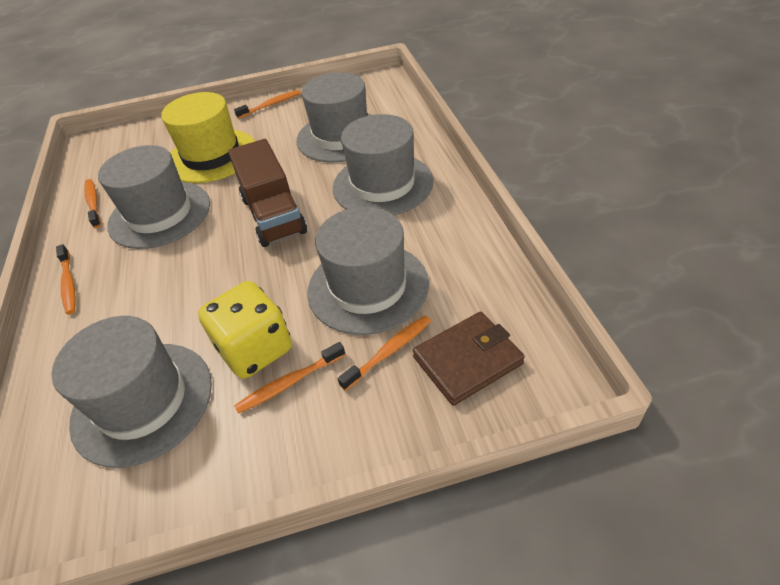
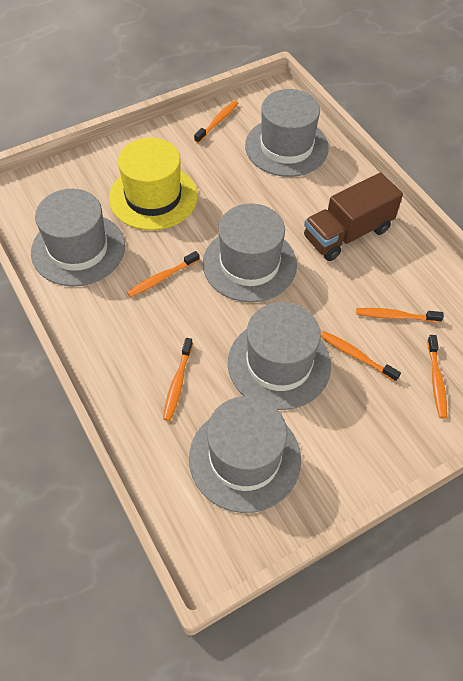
brown wallet: 1 -> 0
orange toothbrush: 5 -> 6
yellow dice: 1 -> 0

